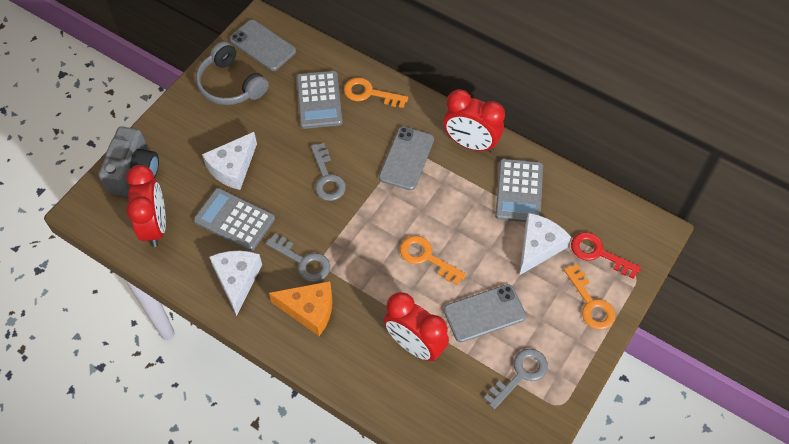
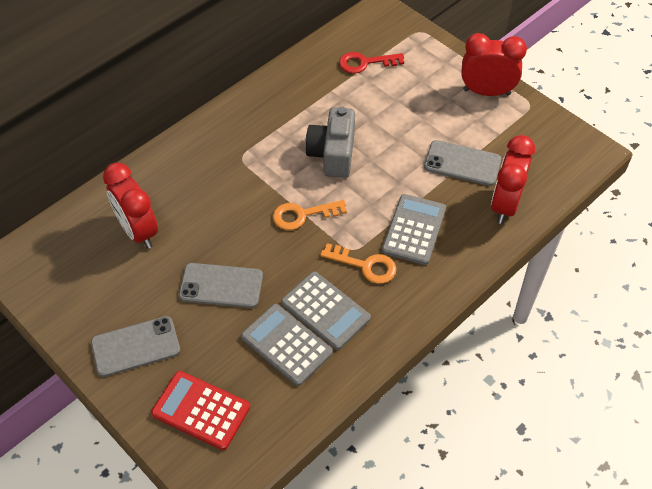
grey headphones: 1 -> 0
grey key: 3 -> 0
orange cheese: 1 -> 0
orange key: 3 -> 2
red calculator: 0 -> 1
white cheese: 3 -> 0

